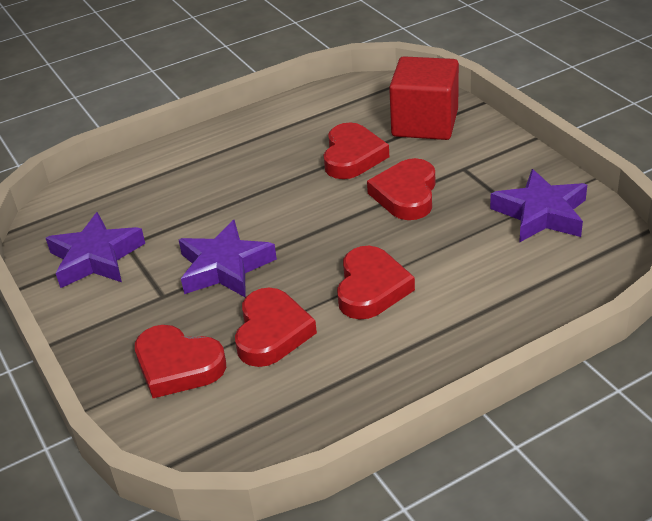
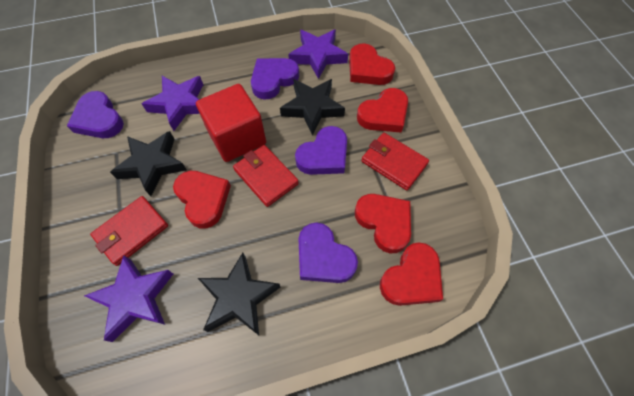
black star: 0 -> 3
purple heart: 0 -> 4
red wallet: 0 -> 3

